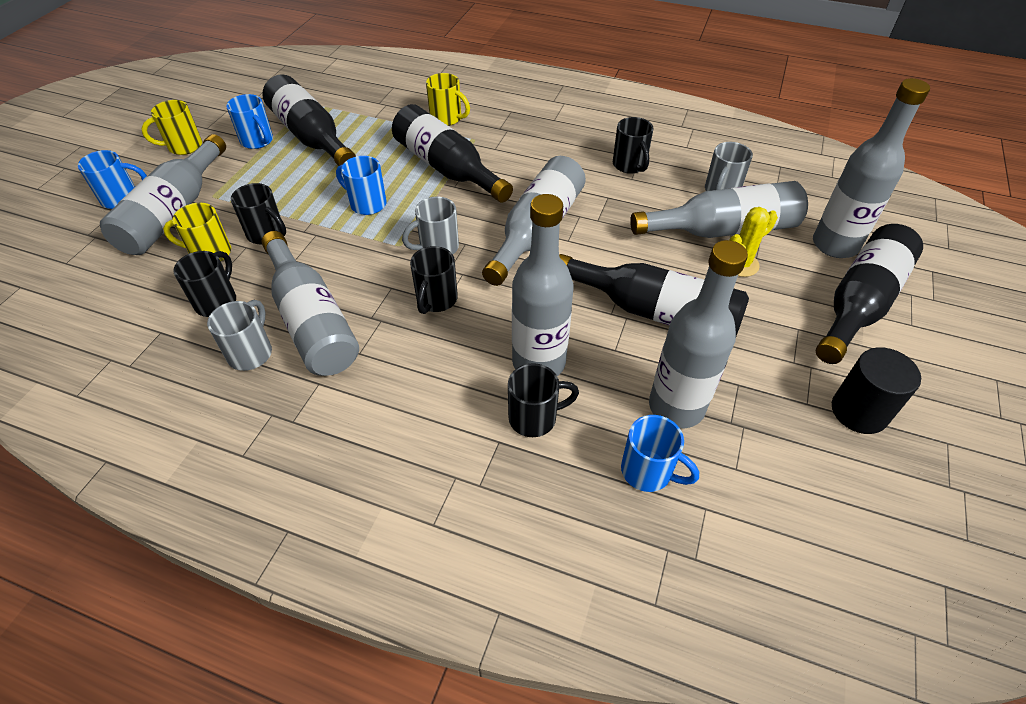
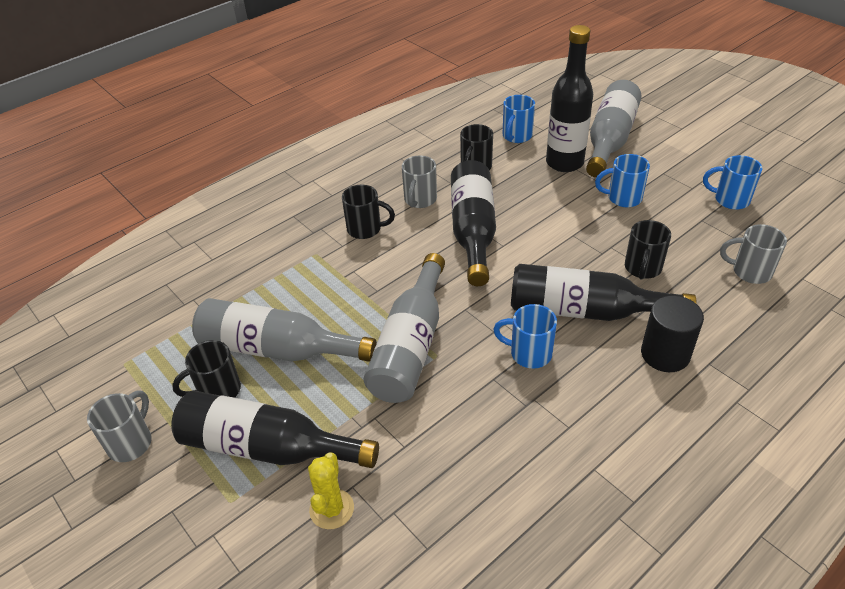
black mug: 5 -> 4
grey bottle: 7 -> 3
yellow mug: 3 -> 0

